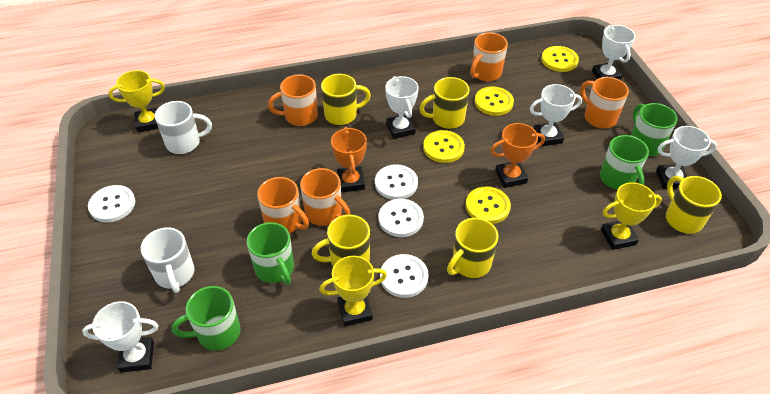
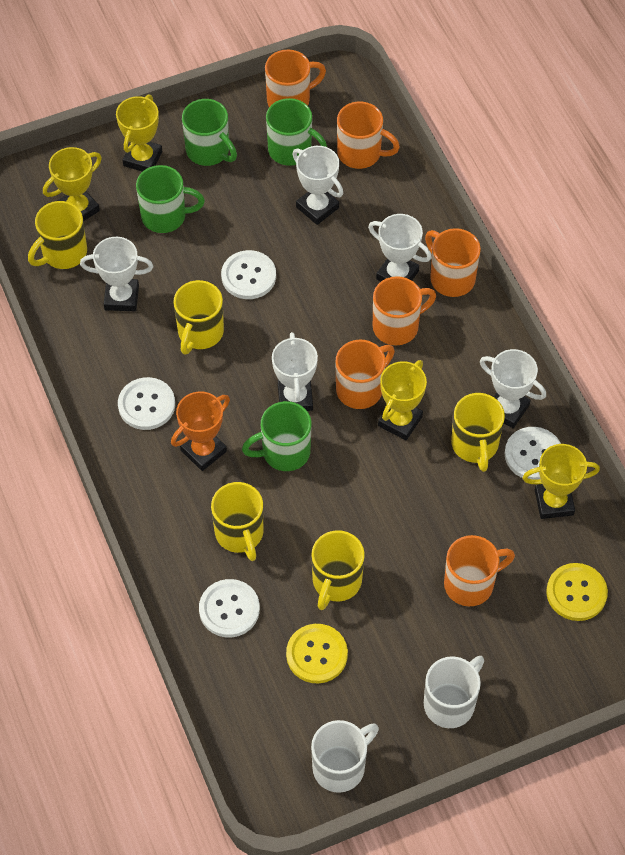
orange mug: 5 -> 6
orange trophy: 2 -> 1
yellow button: 4 -> 2
yellow trophy: 3 -> 4

